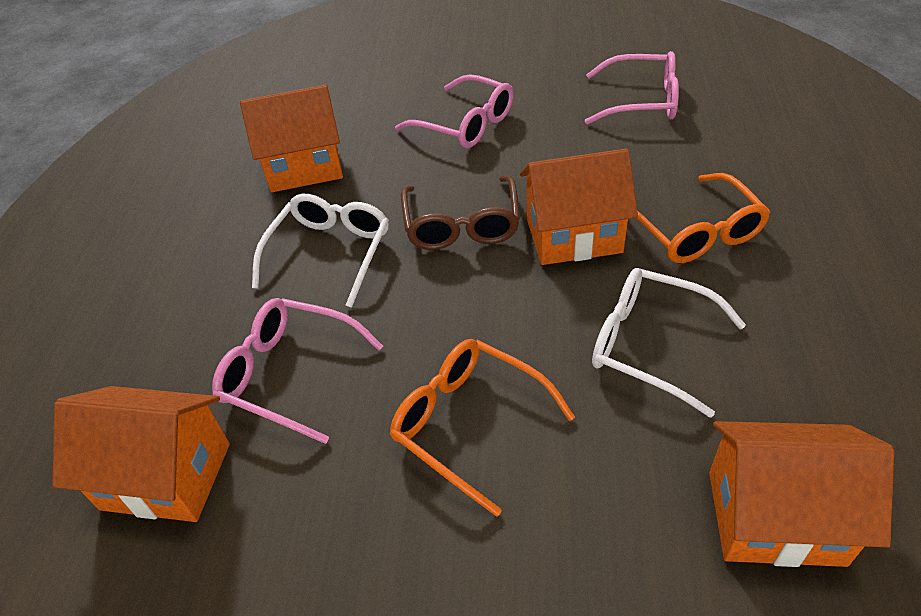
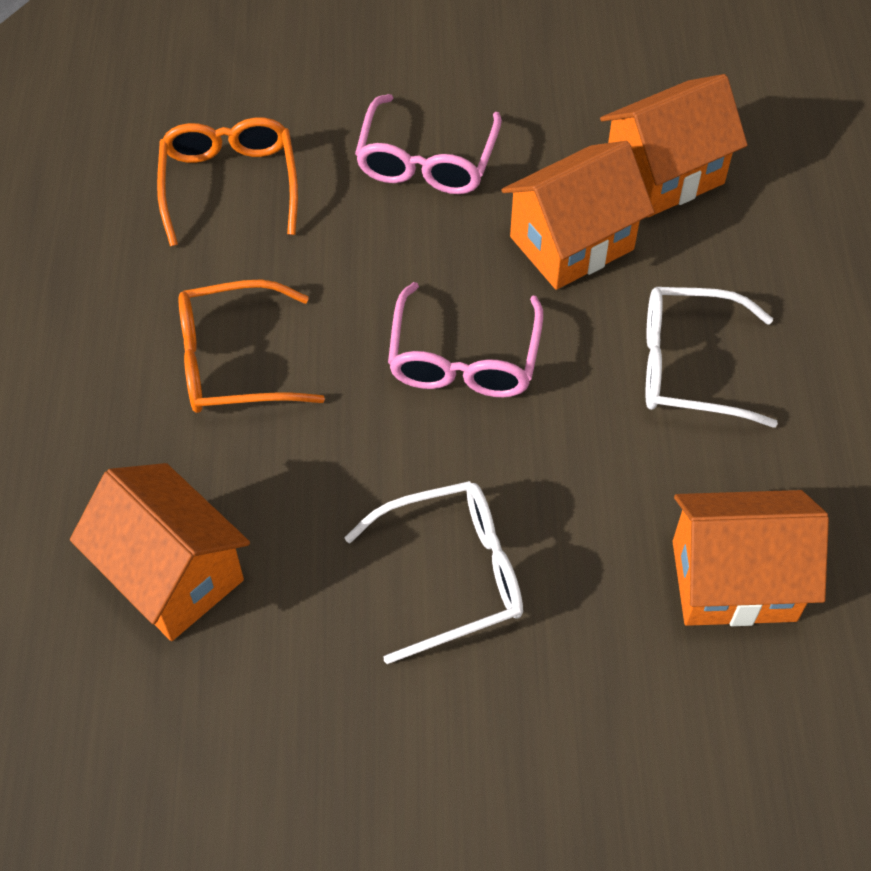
brown glasses: 1 -> 0
pink glasses: 3 -> 2

